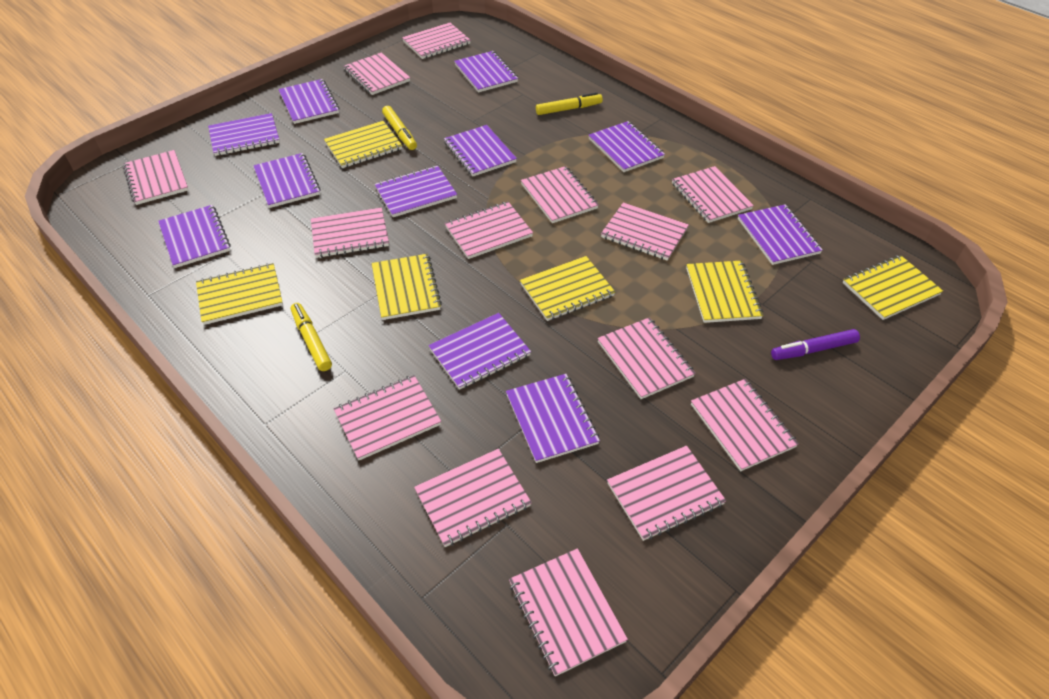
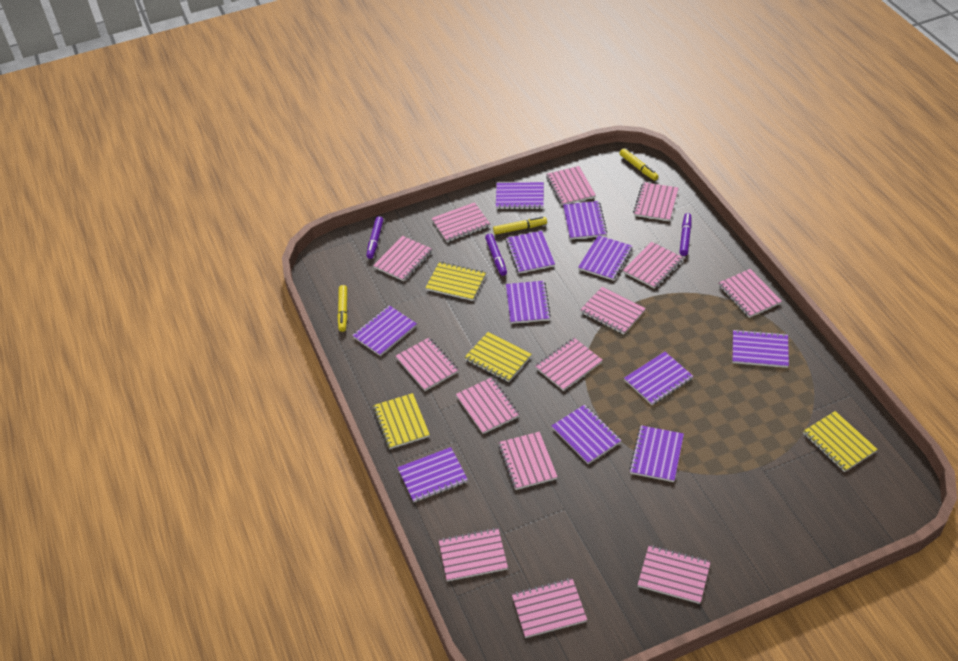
purple marker: 1 -> 3
yellow notebook: 6 -> 4

